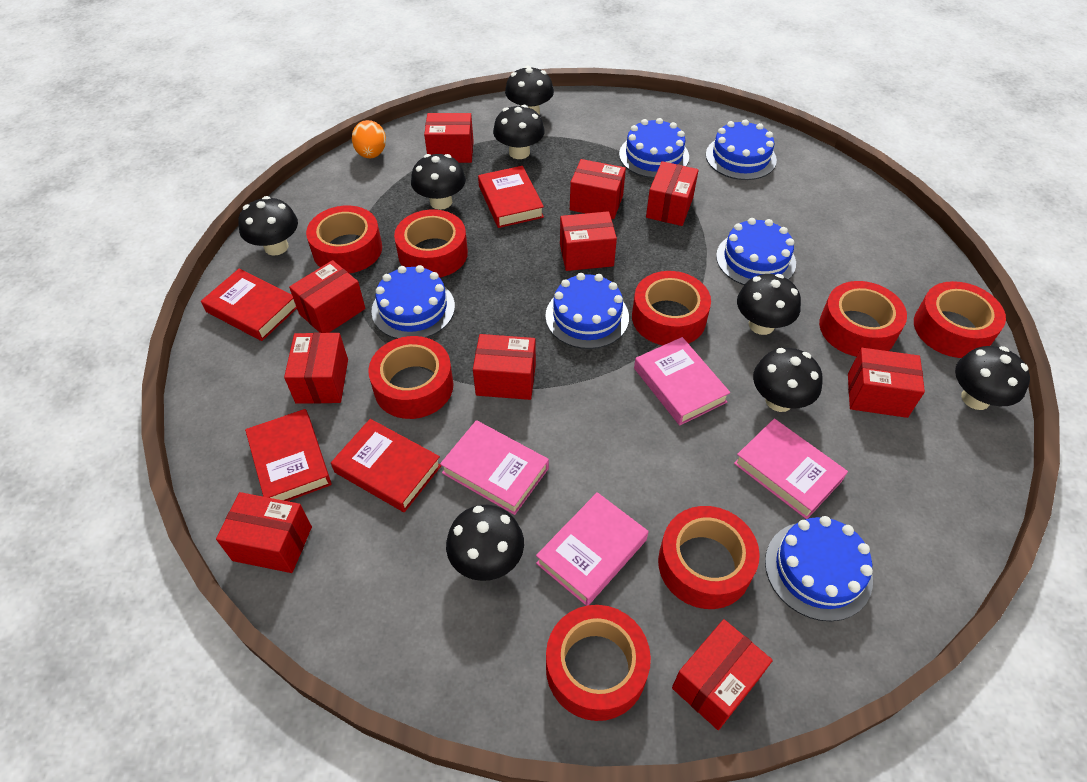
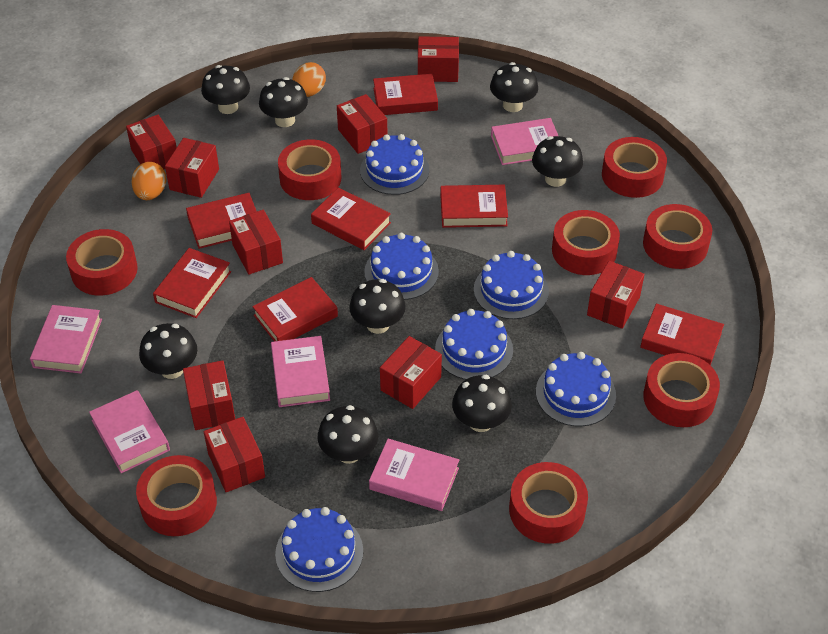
orange egg: 1 -> 2
pink book: 4 -> 5
red book: 4 -> 7
red box: 10 -> 9

